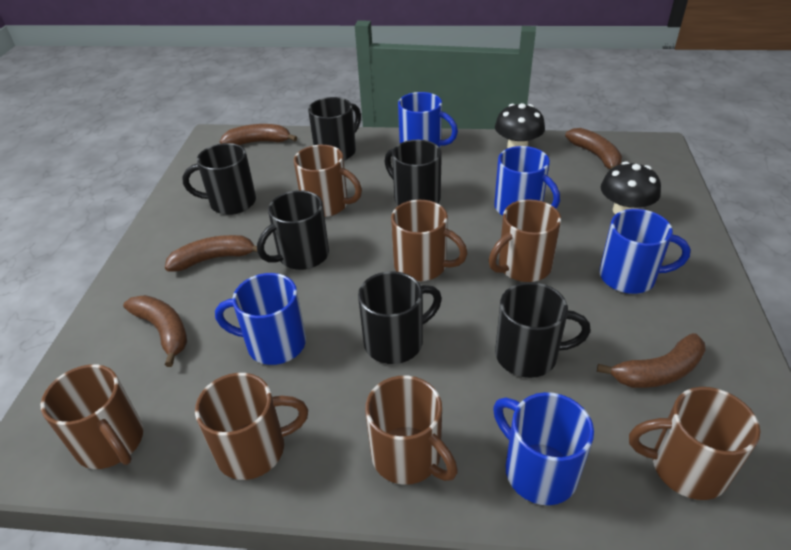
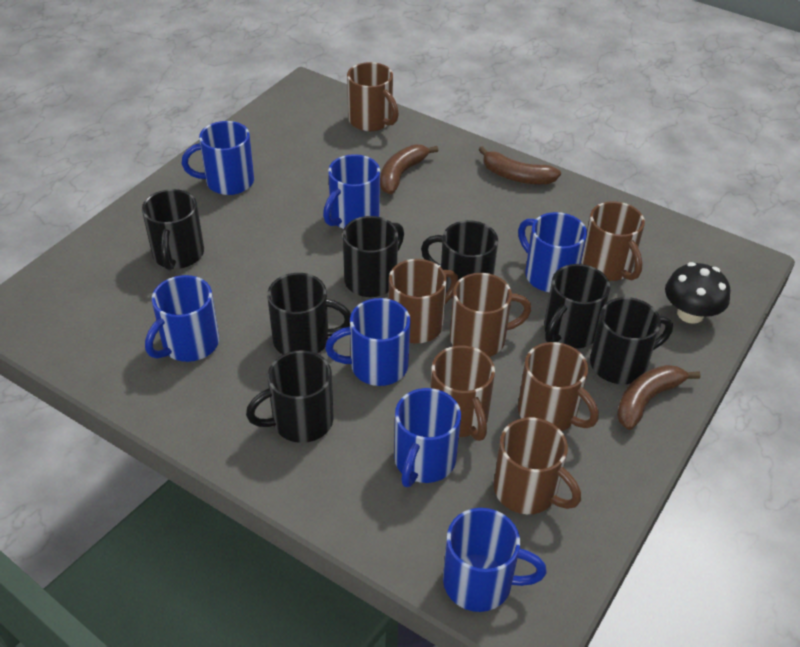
black mug: 6 -> 7
black mushroom: 2 -> 1
blue mug: 5 -> 7
brown banana: 5 -> 3

